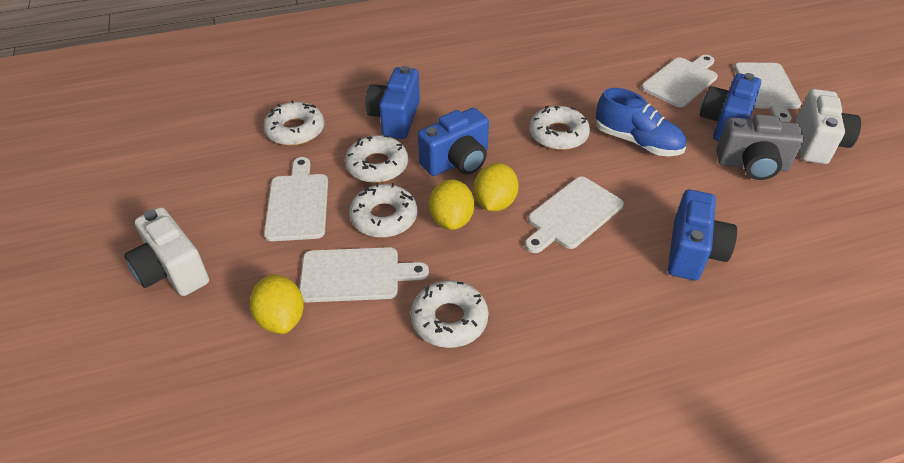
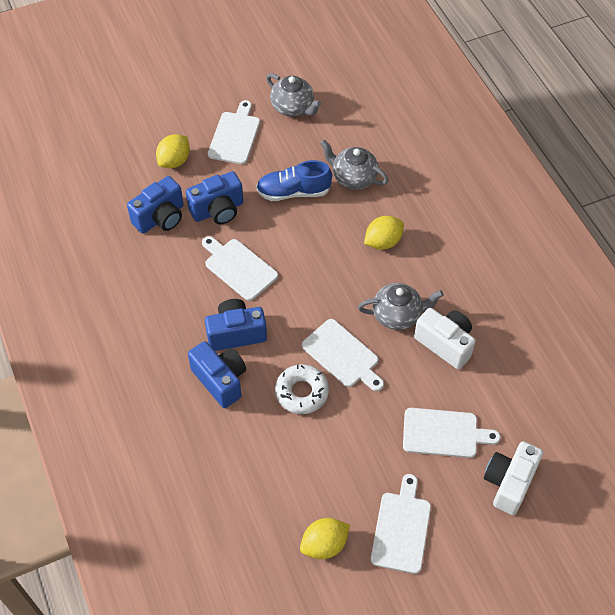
grey camera: 1 -> 0
grey teapot: 0 -> 3
white donut: 5 -> 1

